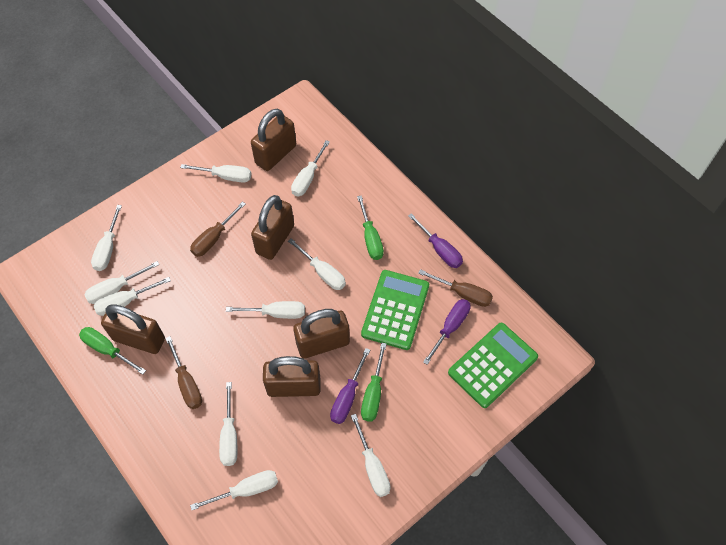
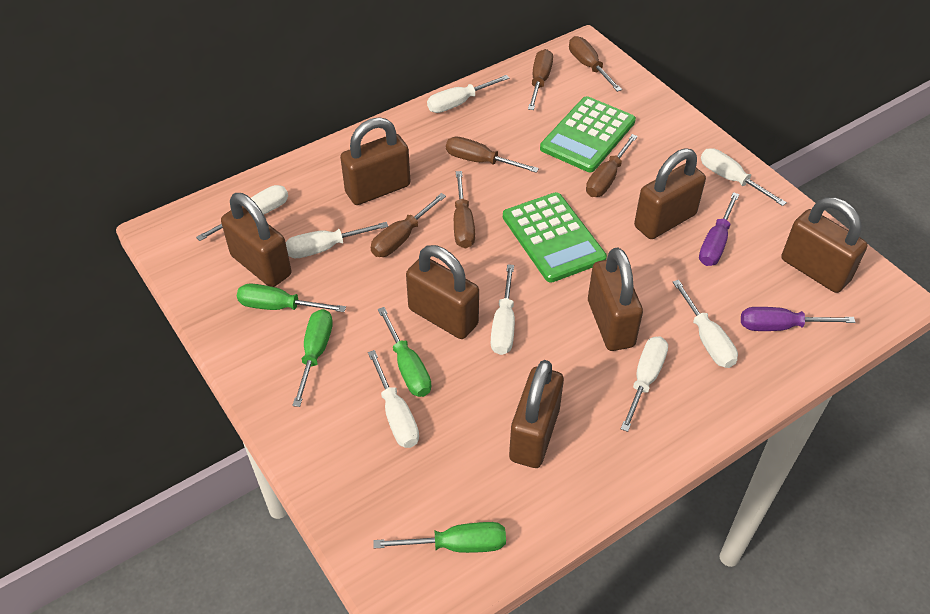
brown padlock: 5 -> 7
brown screwdriver: 3 -> 6
green screwdriver: 3 -> 4
purple screwdriver: 3 -> 2
white screwdriver: 10 -> 8

